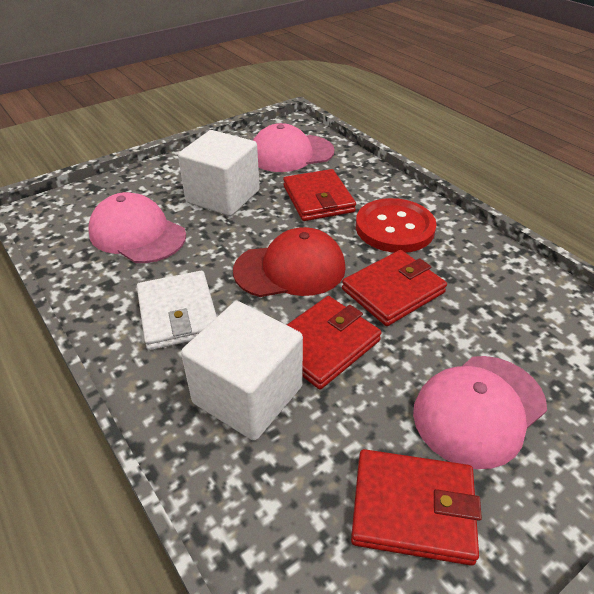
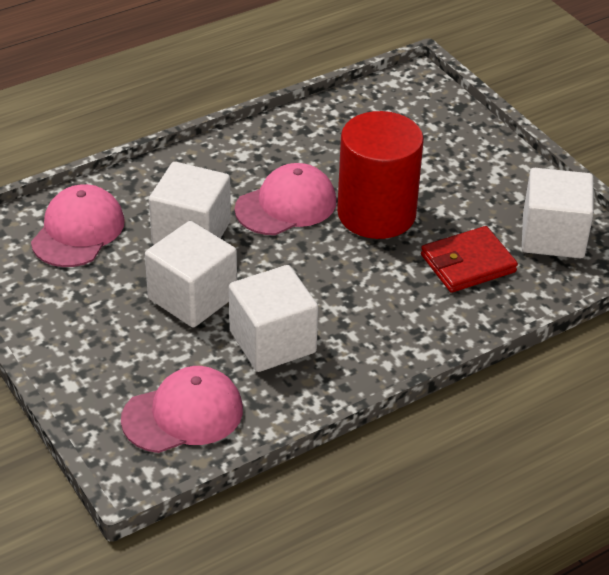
red button: 1 -> 0
red cap: 1 -> 0
red cylinder: 0 -> 1
red wallet: 4 -> 1
white cube: 2 -> 4
white wallet: 1 -> 0

